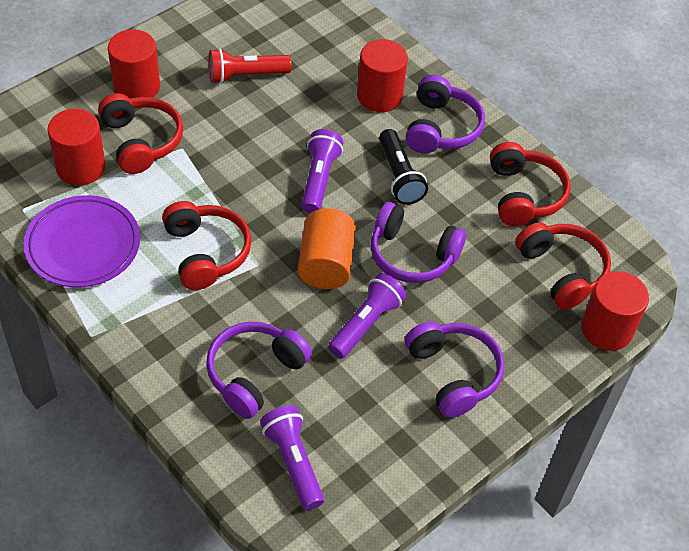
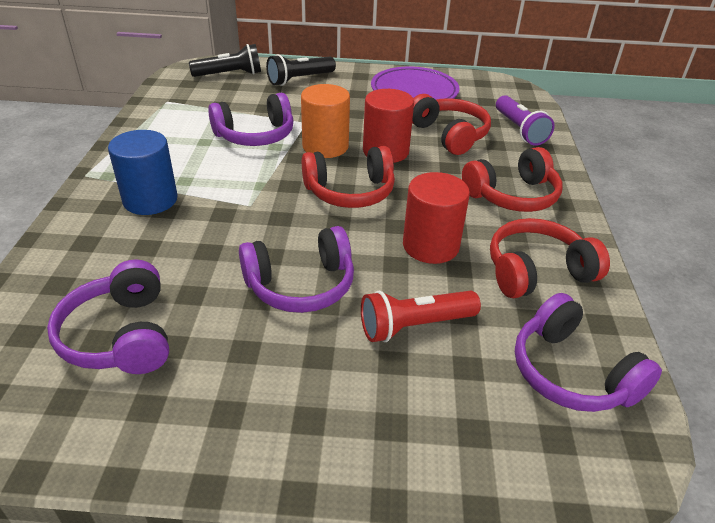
black flashlight: 1 -> 2
blue cylinder: 0 -> 1
purple flashlight: 3 -> 1
red cylinder: 4 -> 2

